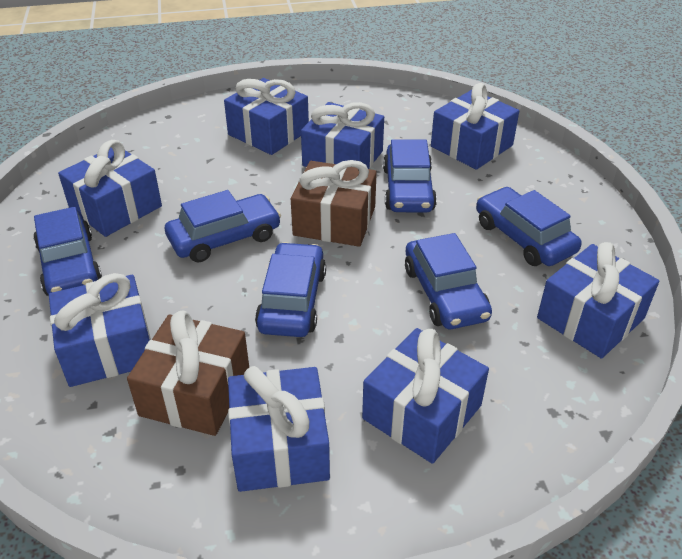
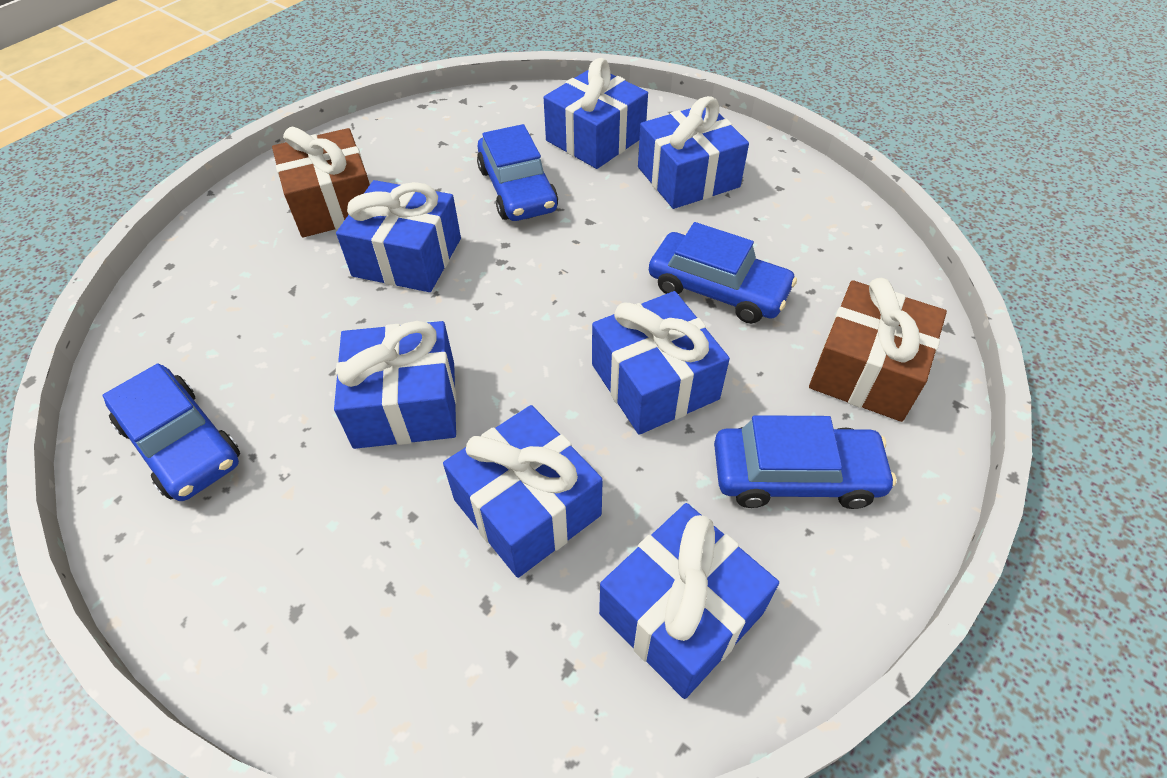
blue car: 6 -> 4
blue gift: 8 -> 7

